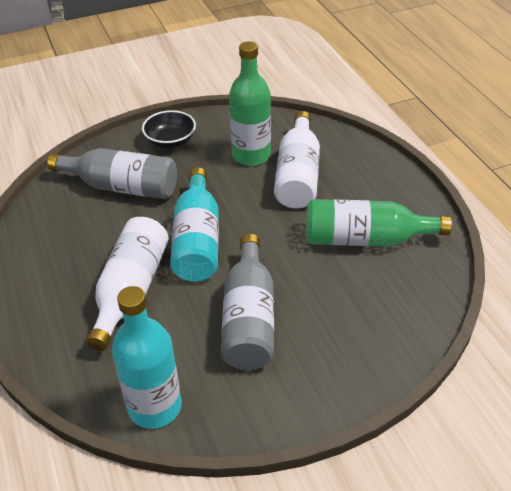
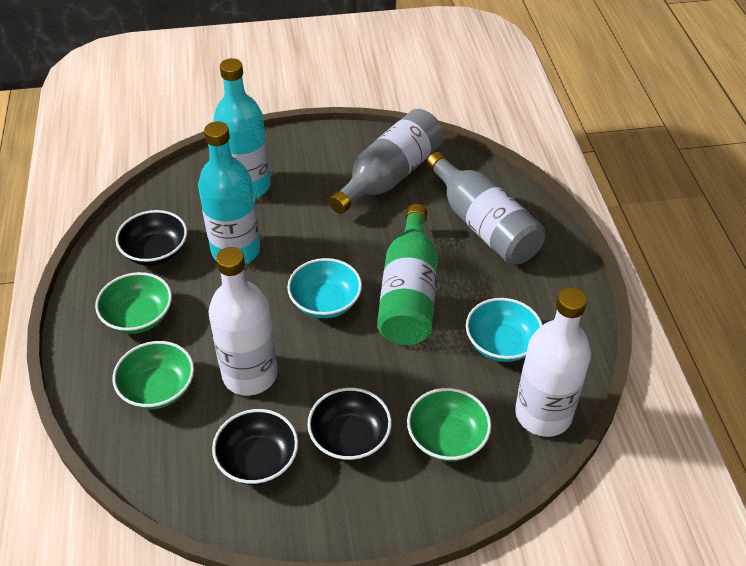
black bowl: 1 -> 3
green bottle: 2 -> 1
green bowl: 0 -> 3
turquoise bowl: 0 -> 2

